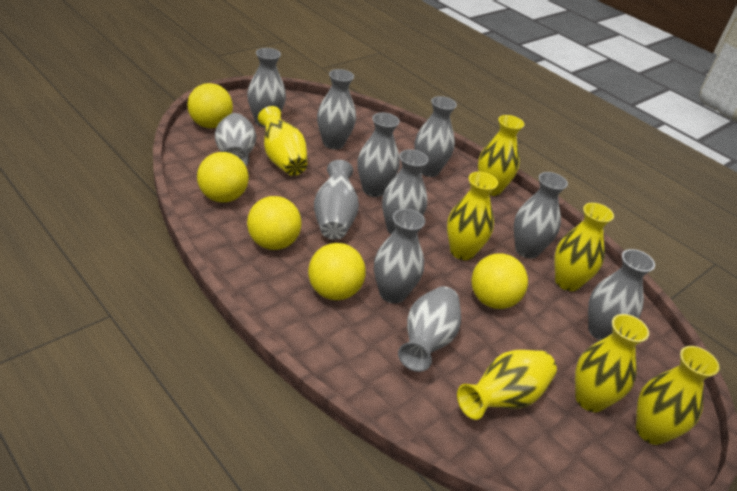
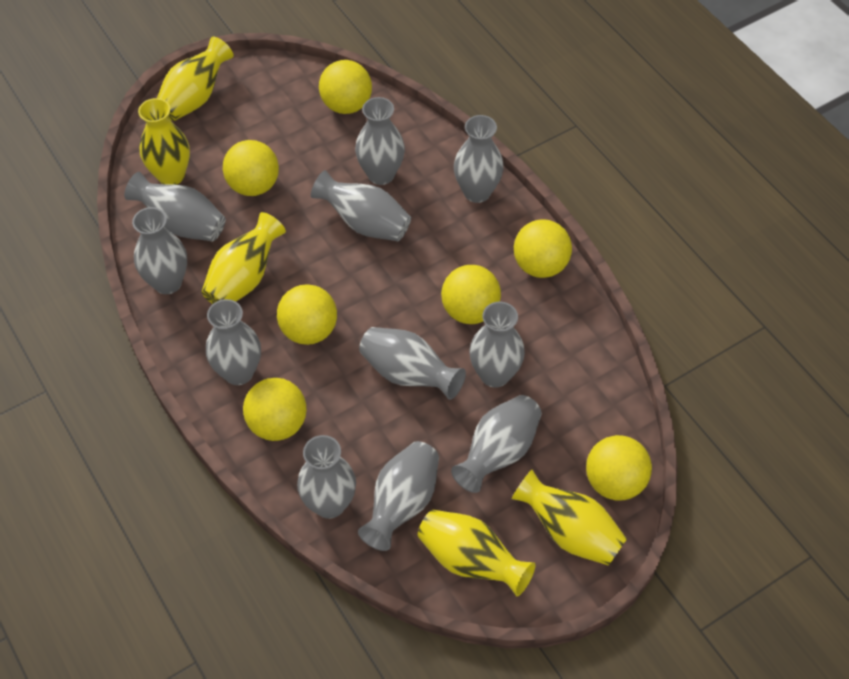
yellow ball: 5 -> 7
yellow vase: 7 -> 5

